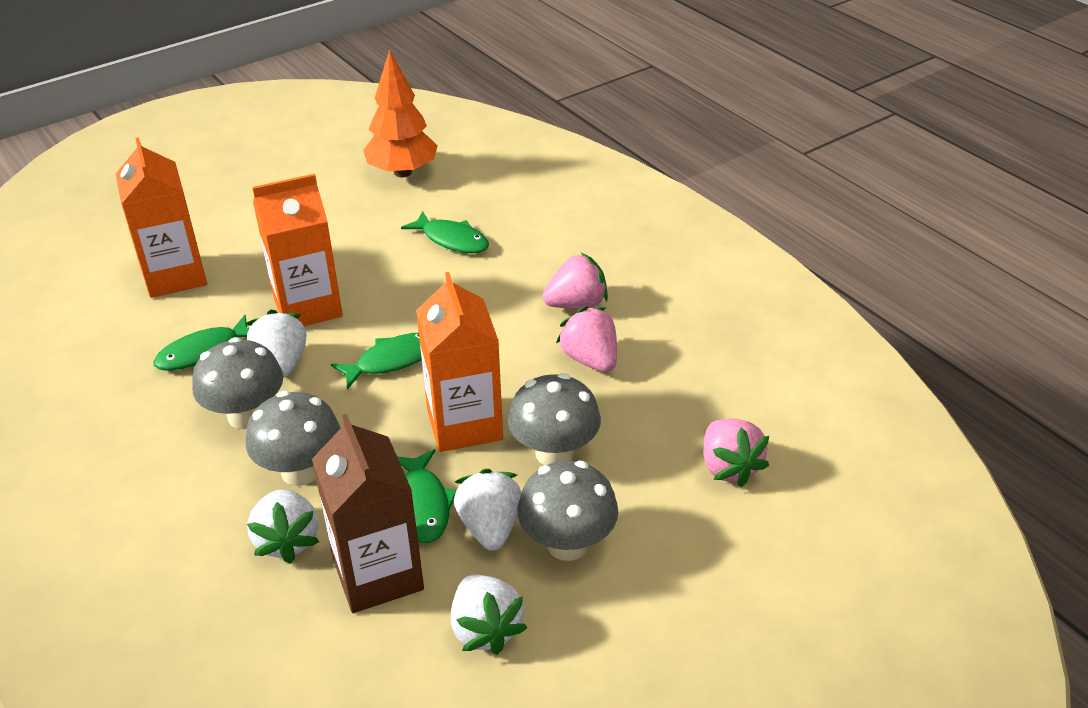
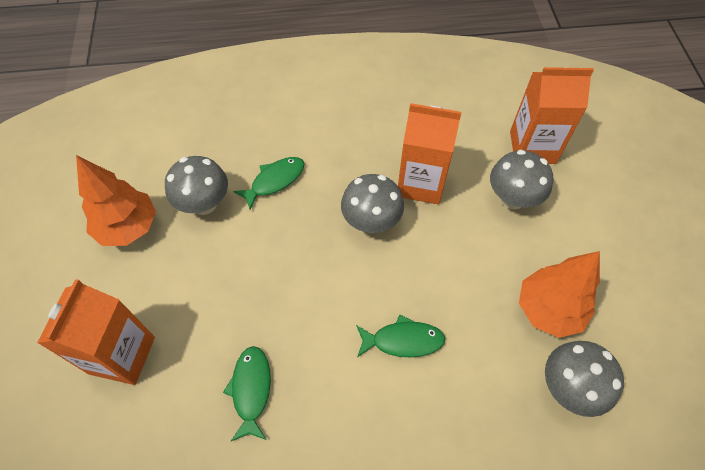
brown carton: 1 -> 0
green fish: 4 -> 3
orange tree: 1 -> 2
pink strawberry: 3 -> 0
white strawberry: 4 -> 0

